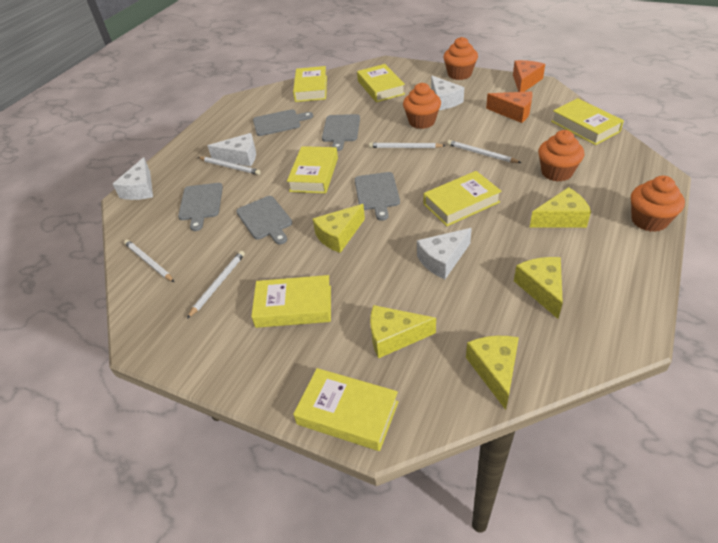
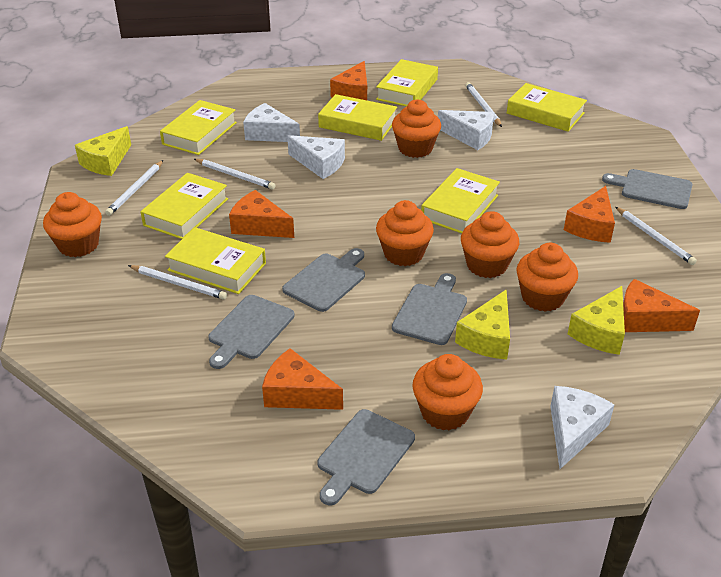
orange cheese: 2 -> 5
orange cupcake: 4 -> 6
yellow cheese: 5 -> 3

